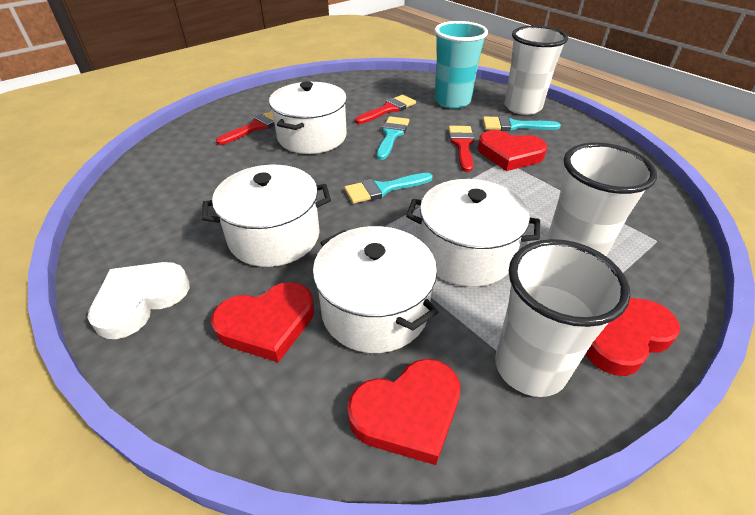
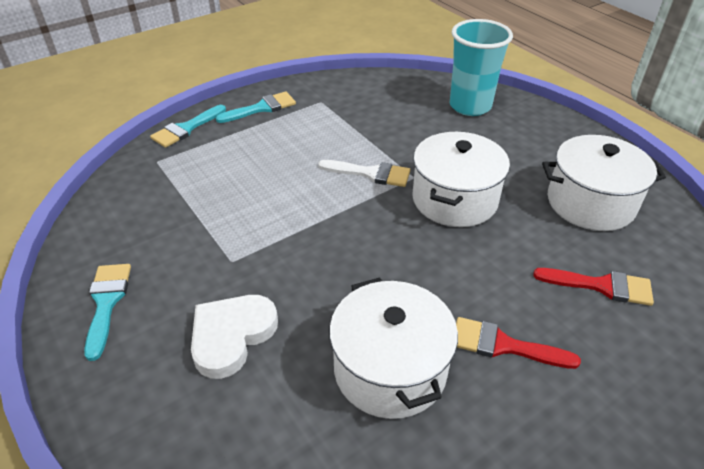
red brush: 3 -> 2
red heart: 4 -> 0
white brush: 0 -> 1
white cup: 3 -> 0
white pot: 4 -> 3

